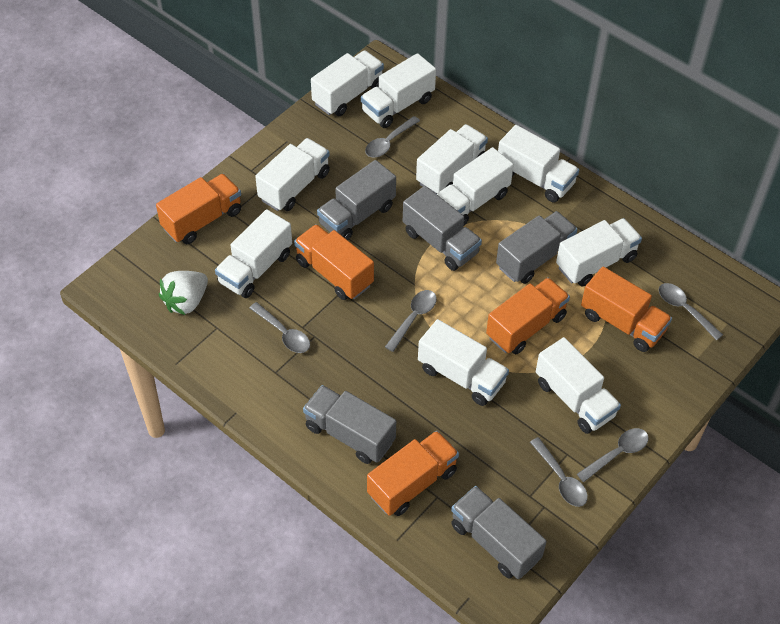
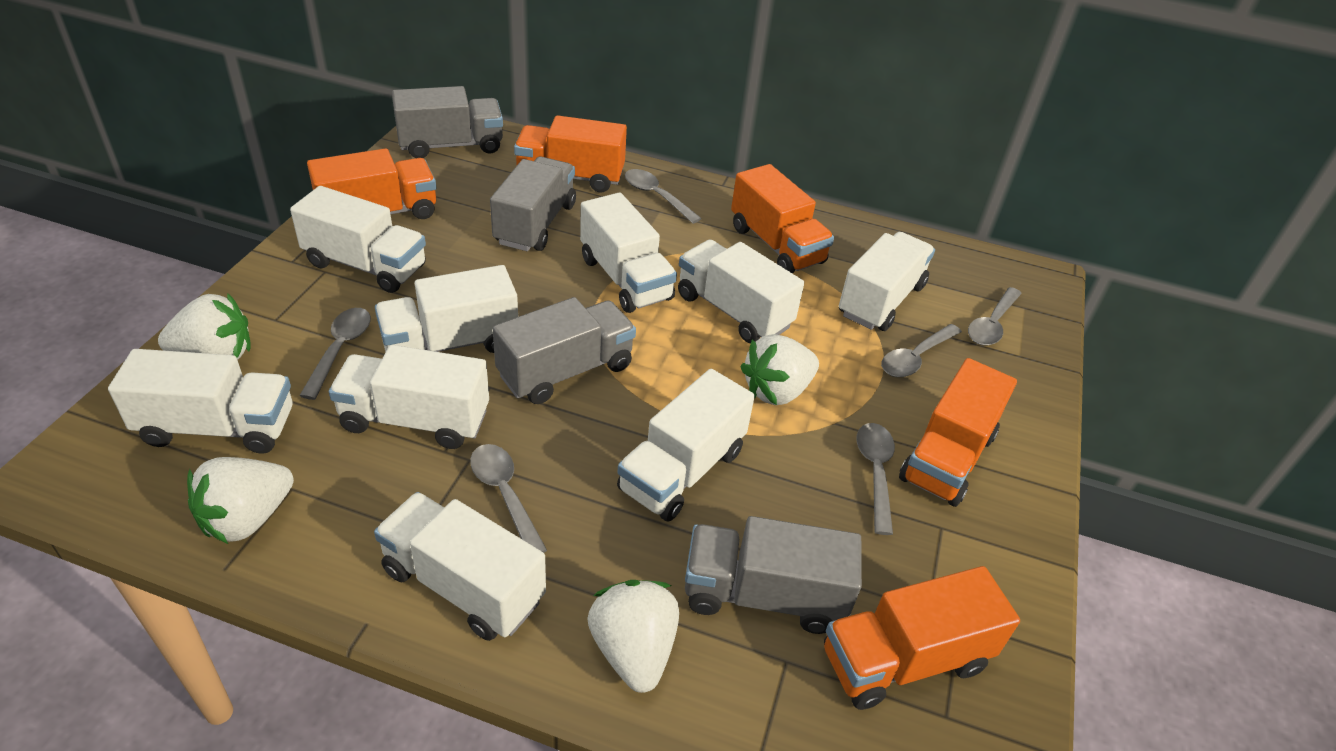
grey truck: 5 -> 4
white strawberry: 1 -> 4
white truck: 10 -> 9

